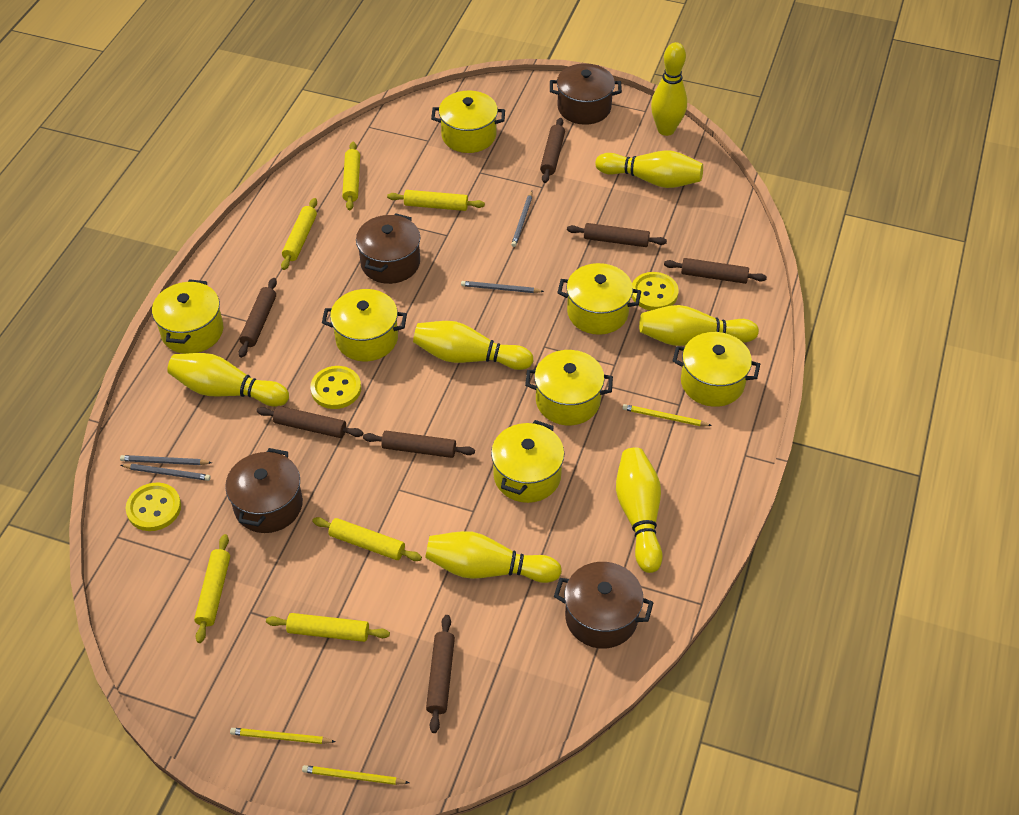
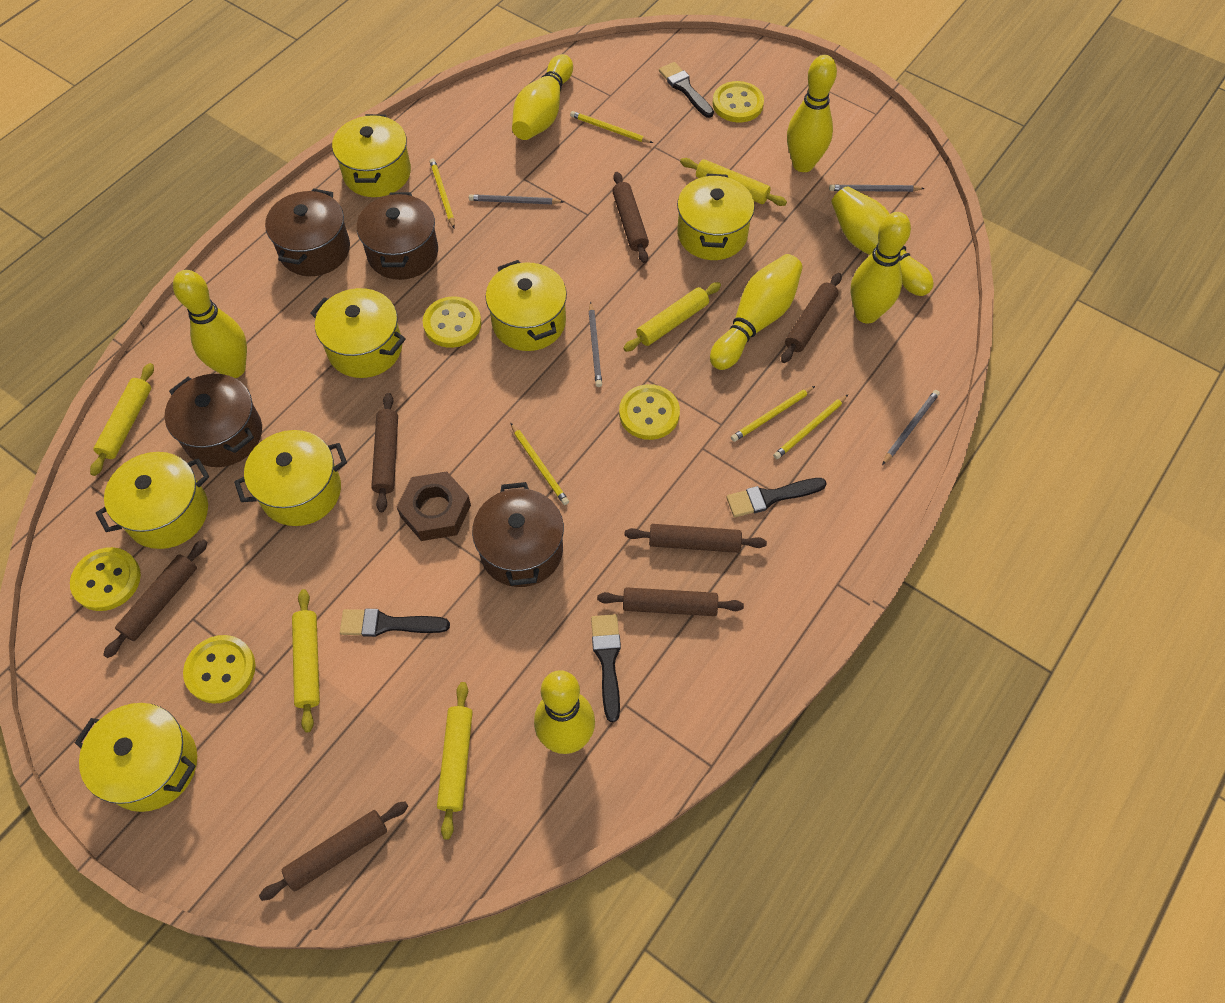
black brush: 0 -> 4
brown nut: 0 -> 1
yellow button: 3 -> 5
yellow pencil: 3 -> 5
yellow rolling pin: 6 -> 5

